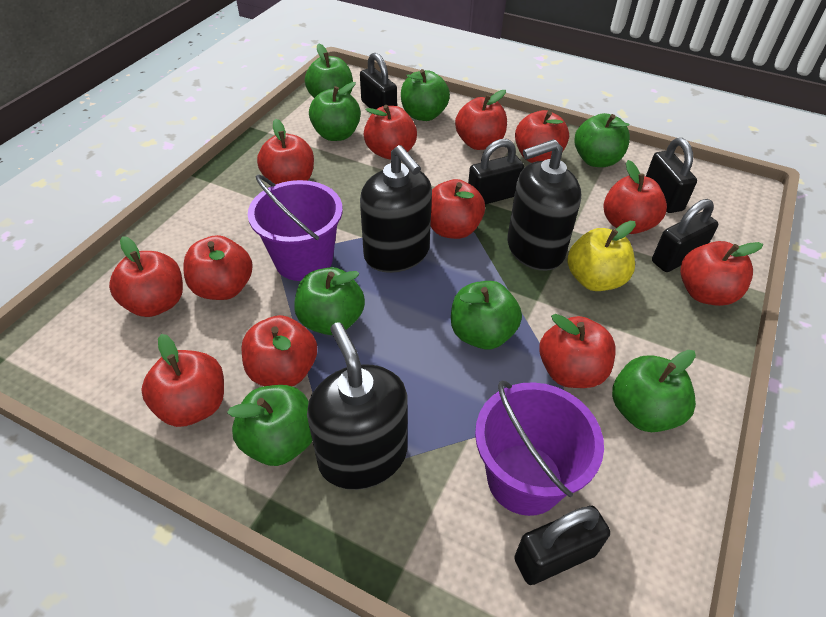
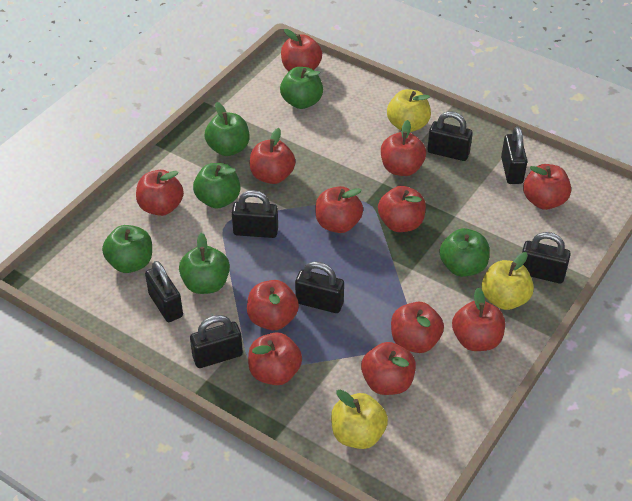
black padlock: 5 -> 7
black soap dispenser: 3 -> 0
green apple: 8 -> 6
purple bucket: 2 -> 0
yellow apple: 1 -> 3

